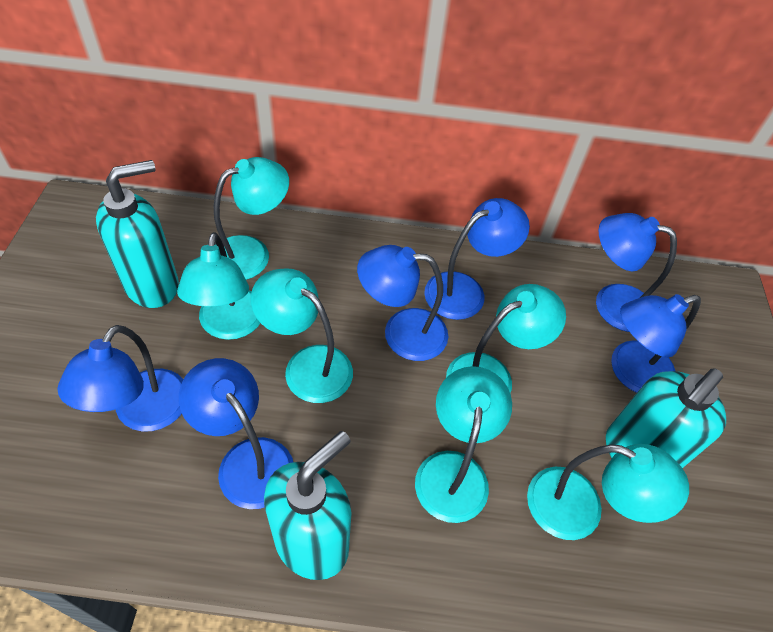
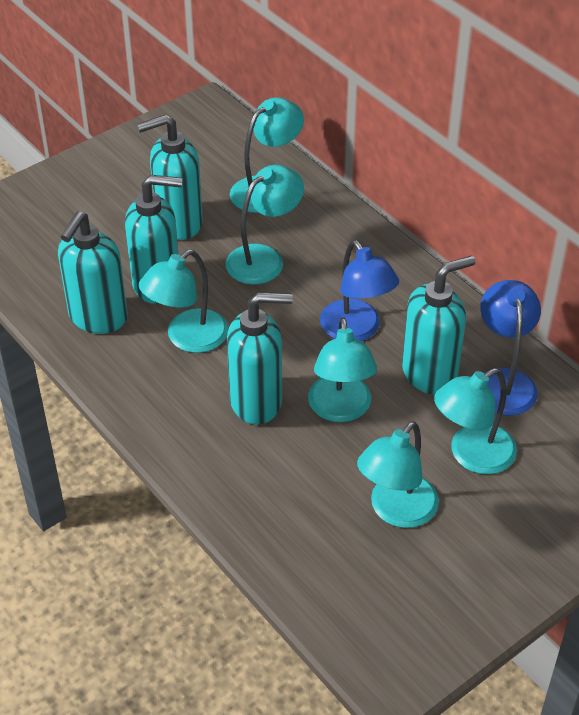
blue lamp: 6 -> 2
turquoise soap dispenser: 3 -> 5

